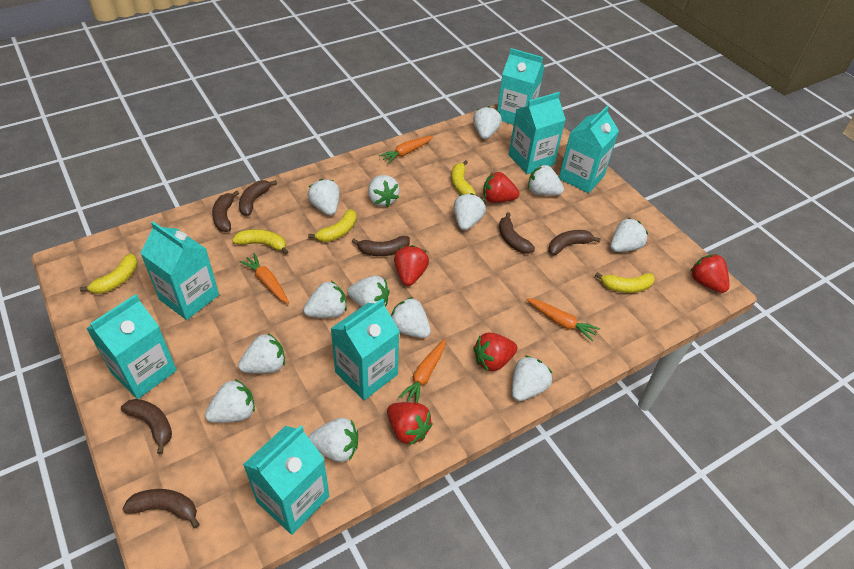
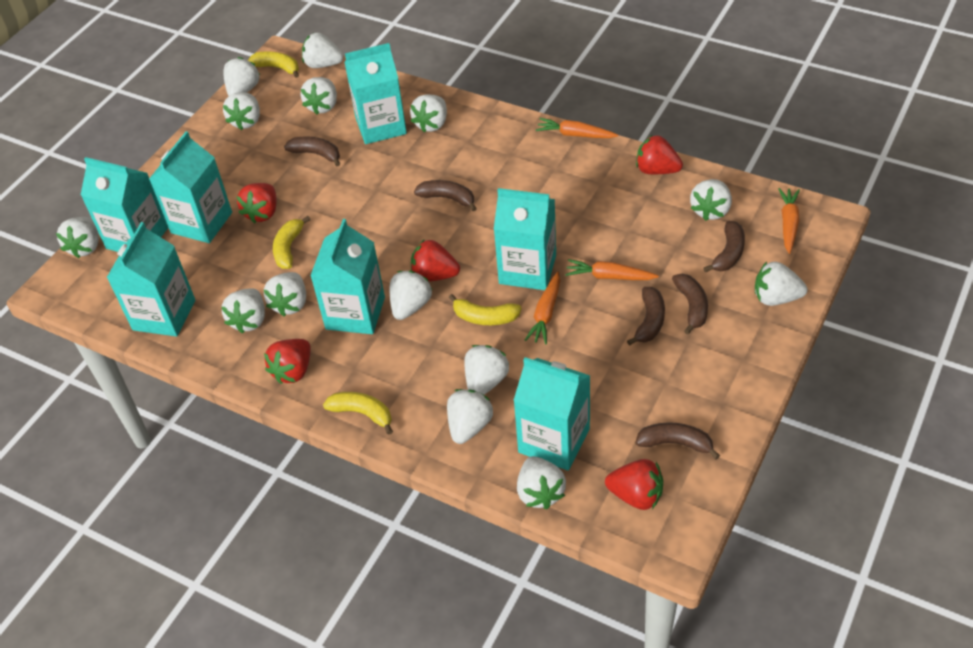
brown banana: 7 -> 6
white strawberry: 13 -> 14
yellow banana: 5 -> 4

